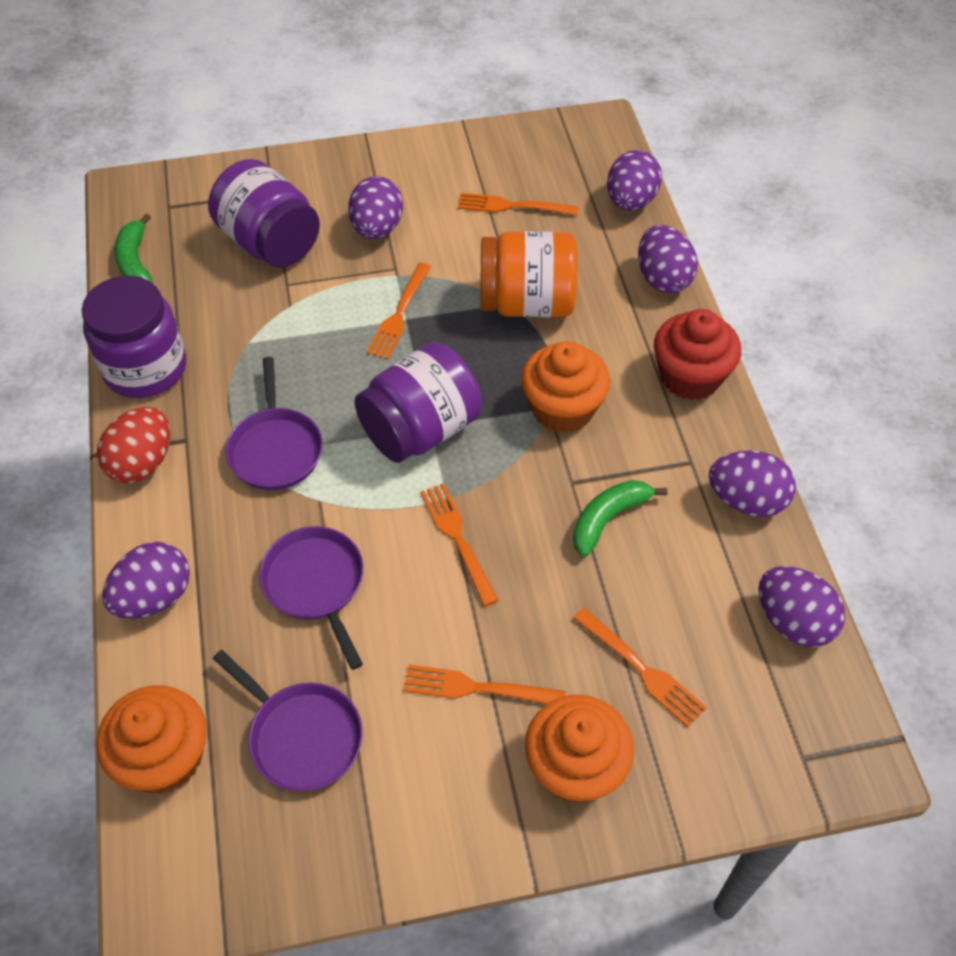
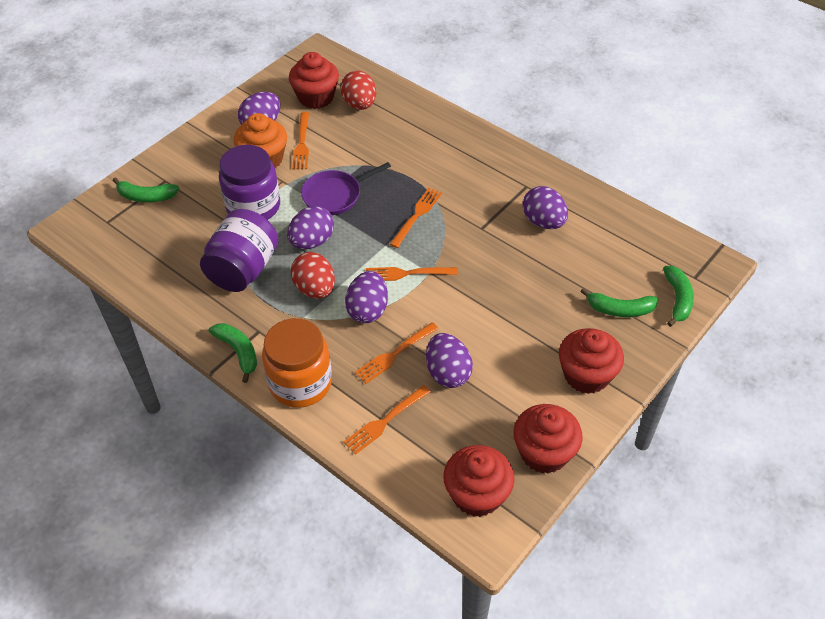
green banana: 2 -> 4
orange cupcake: 3 -> 1
purple egg: 6 -> 5
purple jar: 3 -> 2
purple pan: 3 -> 1
red cupcake: 1 -> 4
red egg: 1 -> 2

